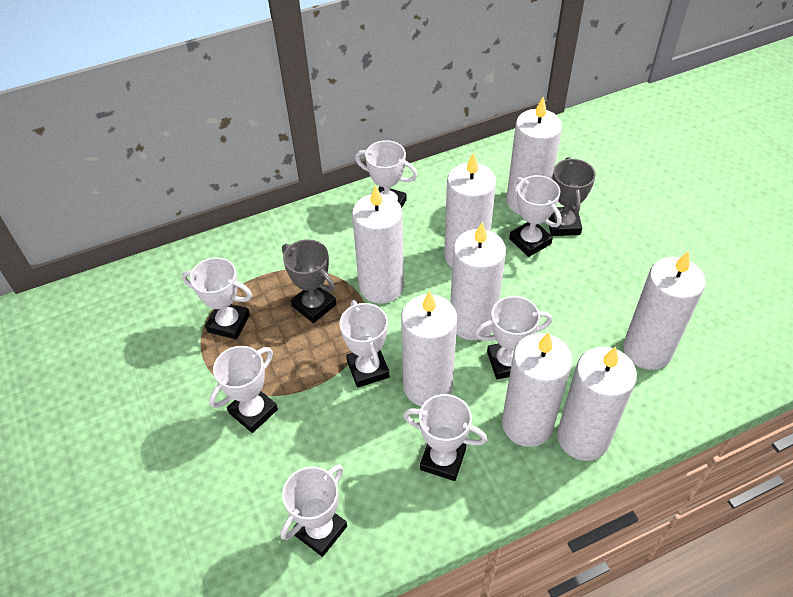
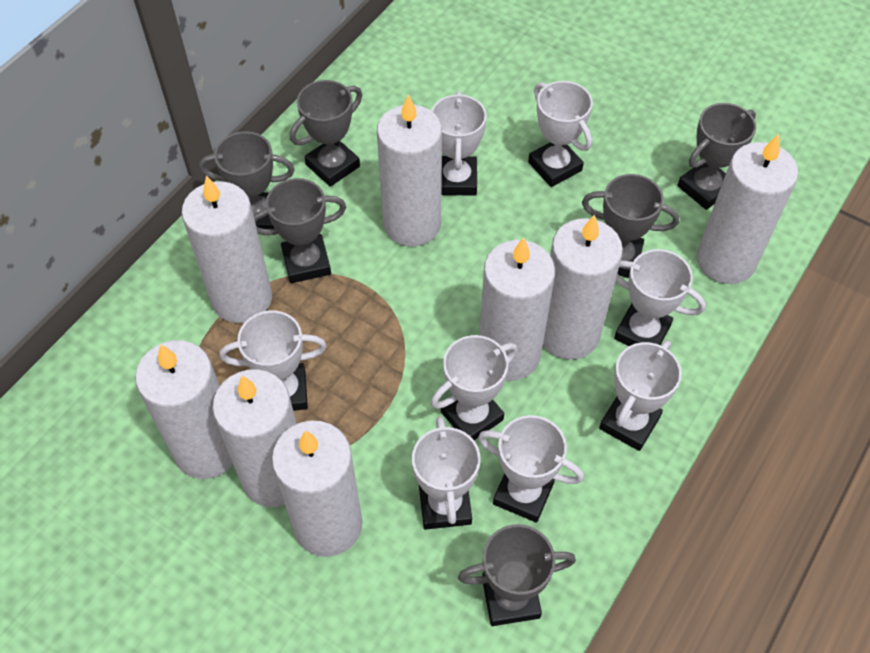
grey trophy: 2 -> 6

